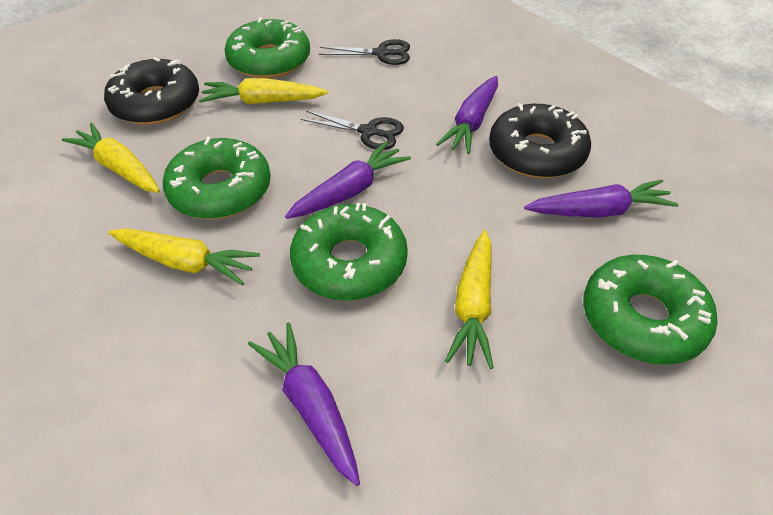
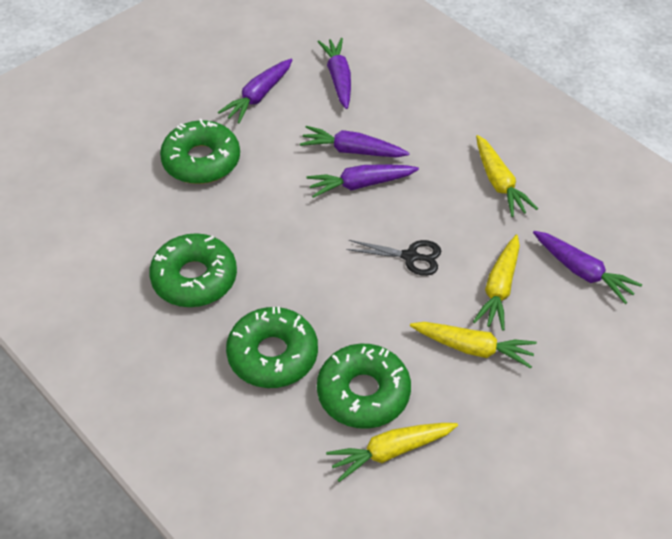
black donut: 2 -> 0
black scissors: 2 -> 1
purple carrot: 4 -> 5

